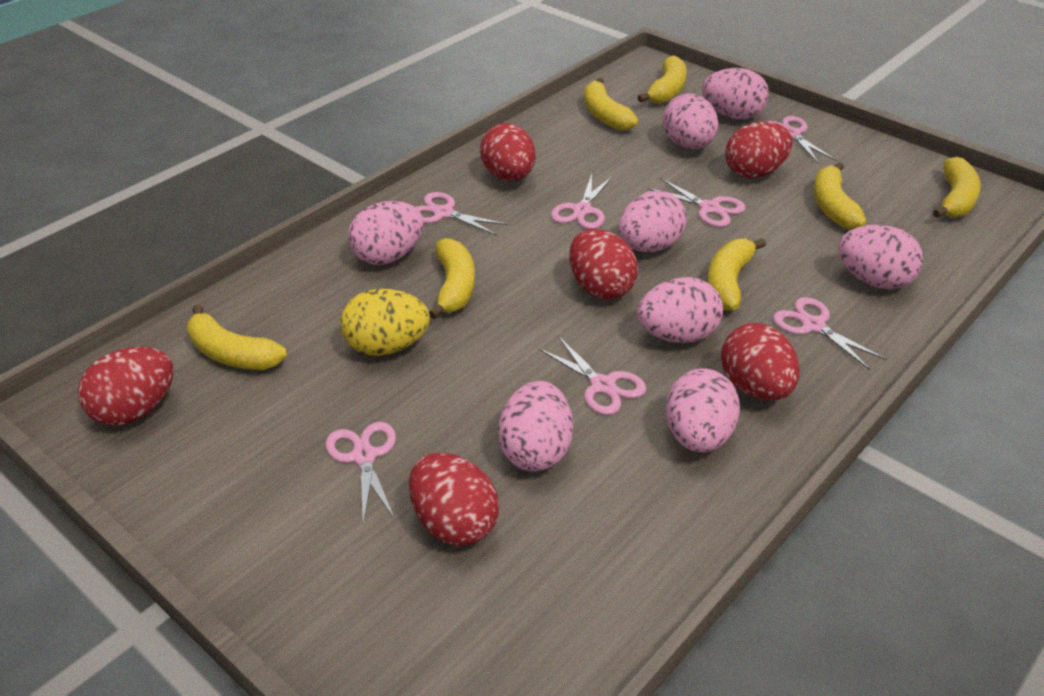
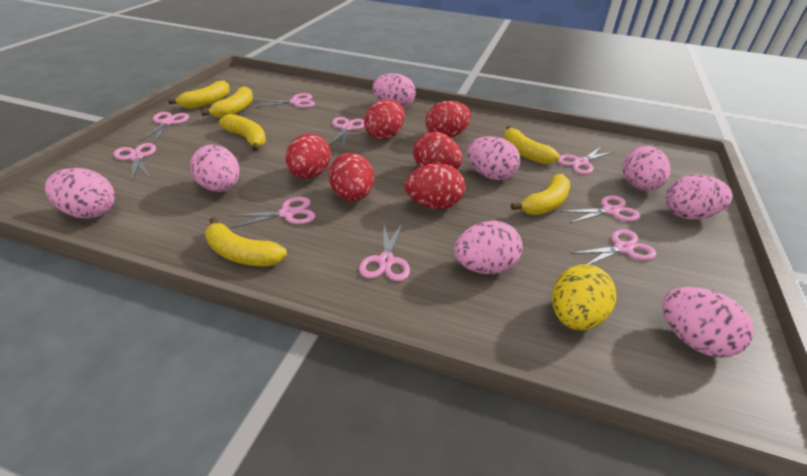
pink scissors: 7 -> 9
yellow banana: 7 -> 6

